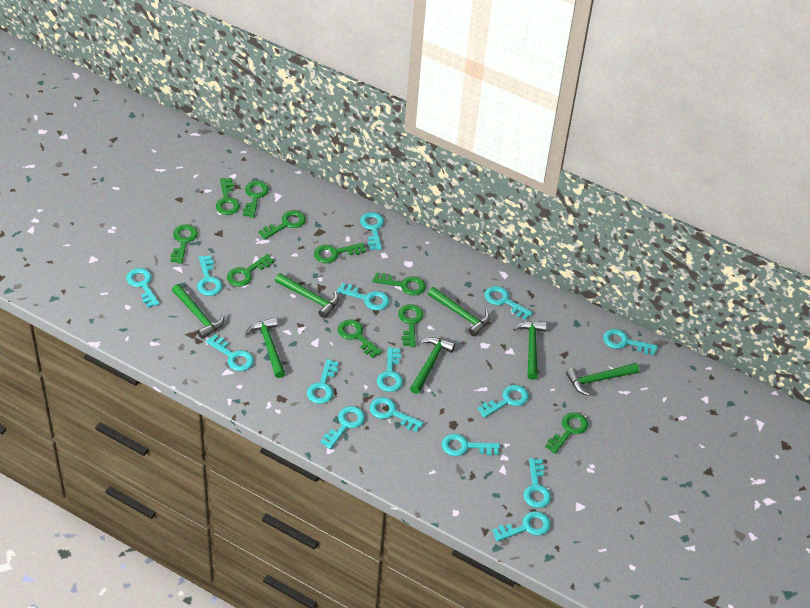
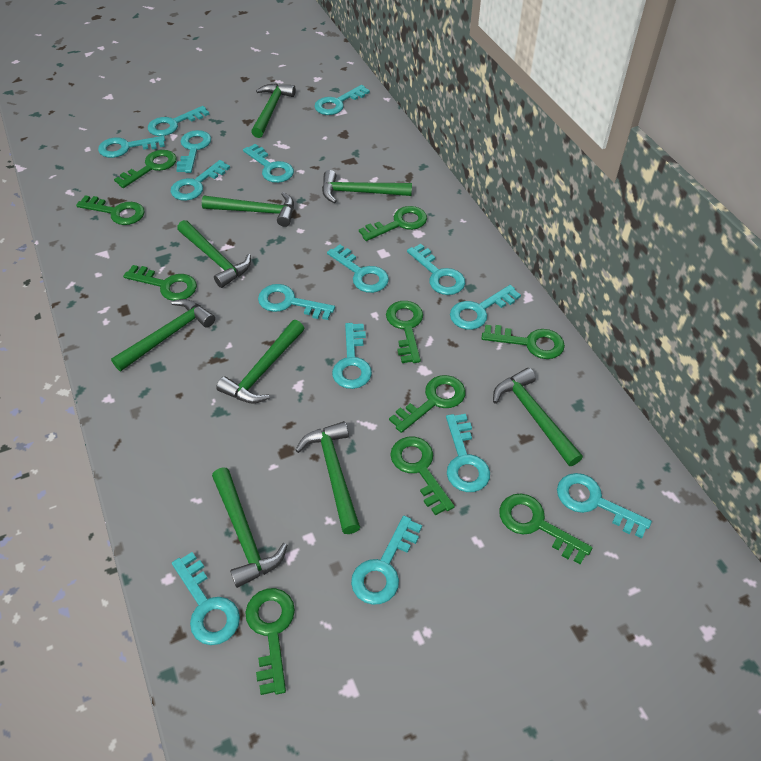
green hammer: 7 -> 9

